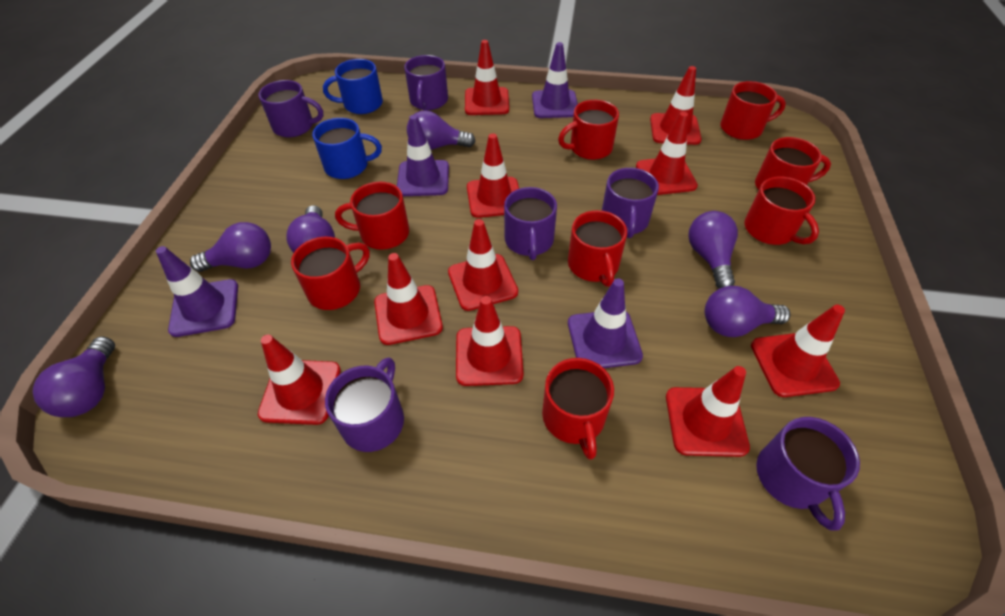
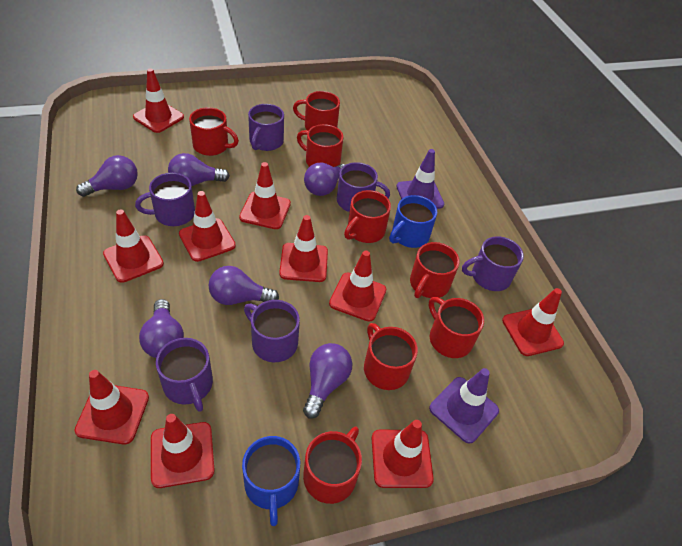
purple traffic cone: 4 -> 2

